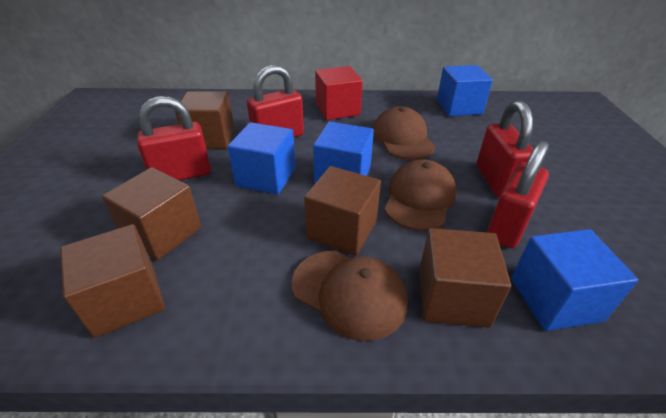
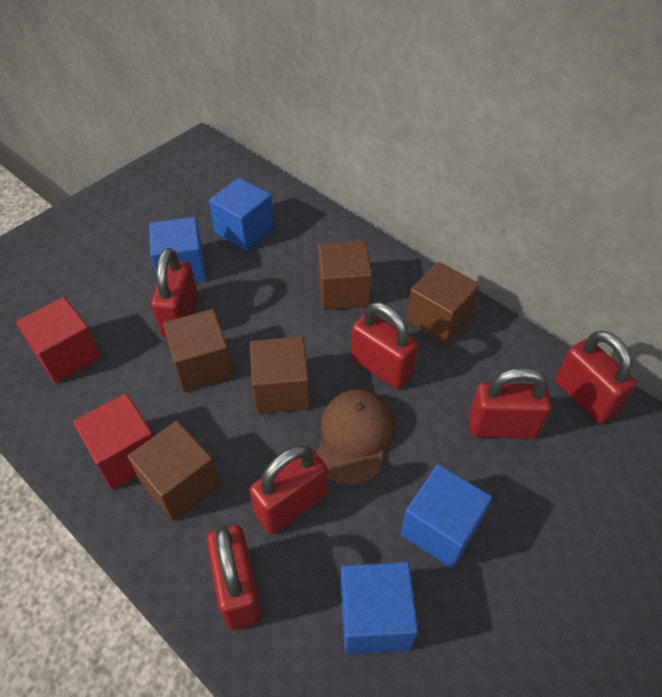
brown cap: 3 -> 1
red cube: 1 -> 2
red padlock: 4 -> 6

